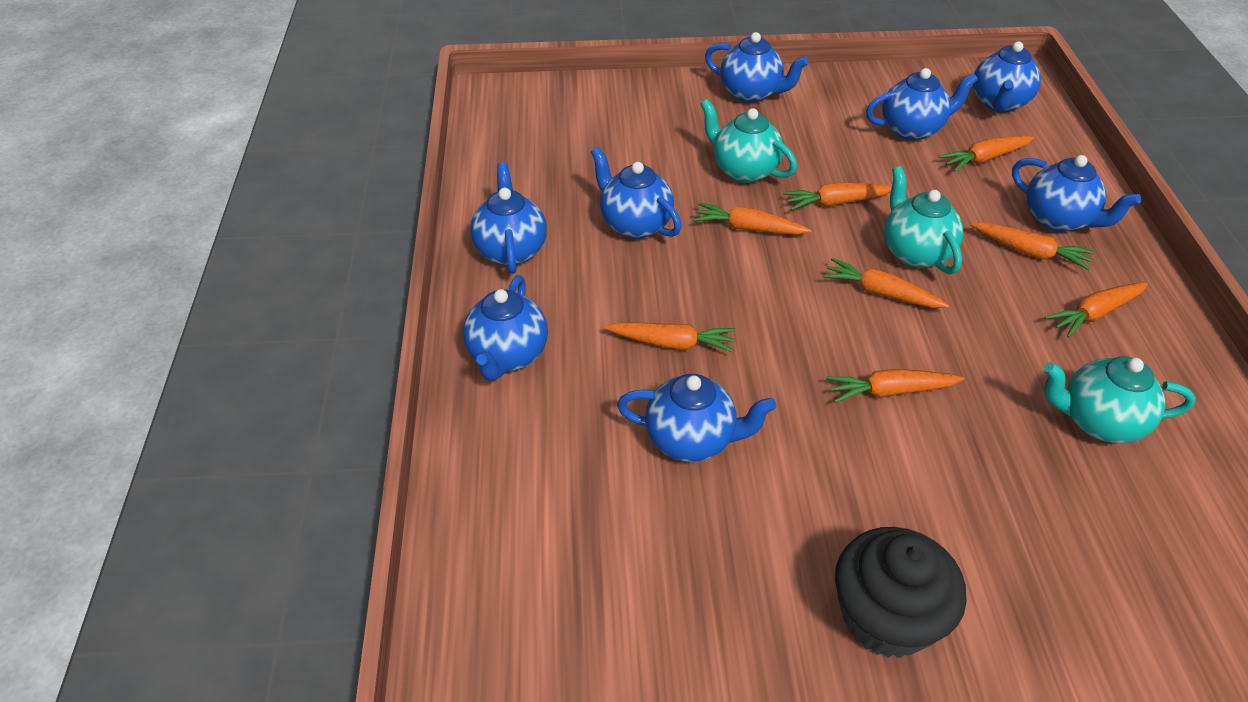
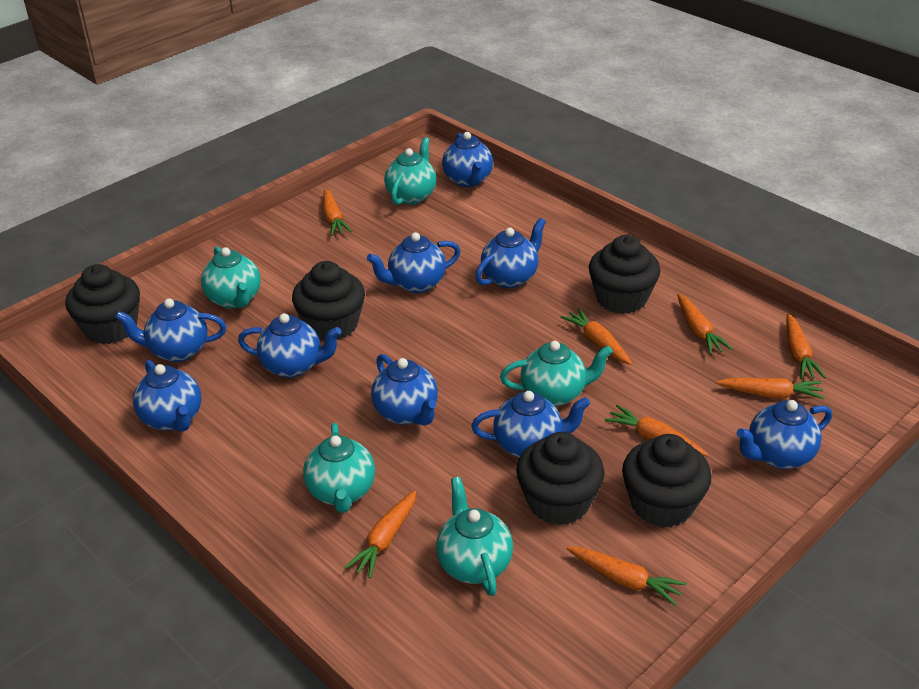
black cupcake: 1 -> 5
blue teapot: 8 -> 9
turquoise teapot: 3 -> 5

